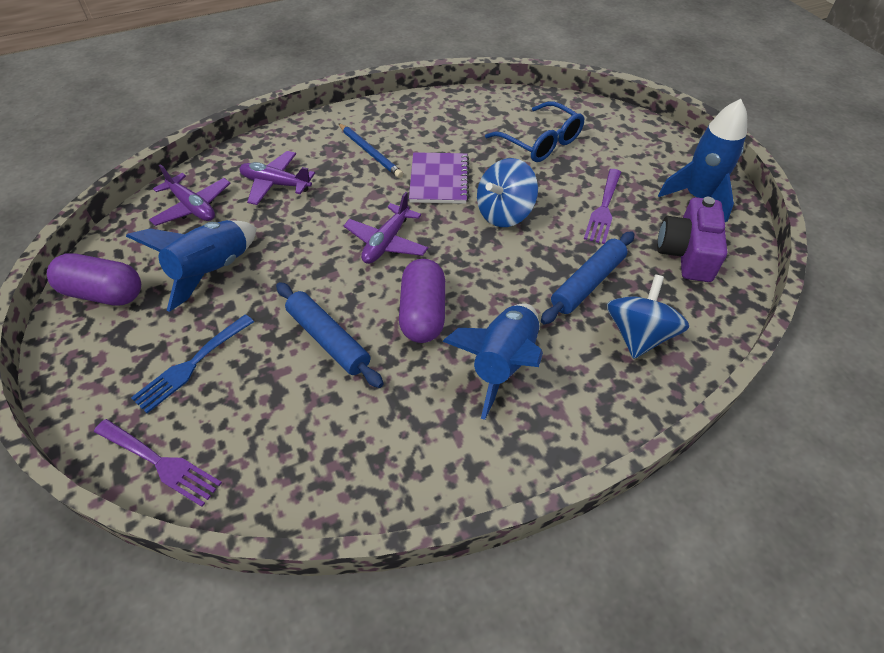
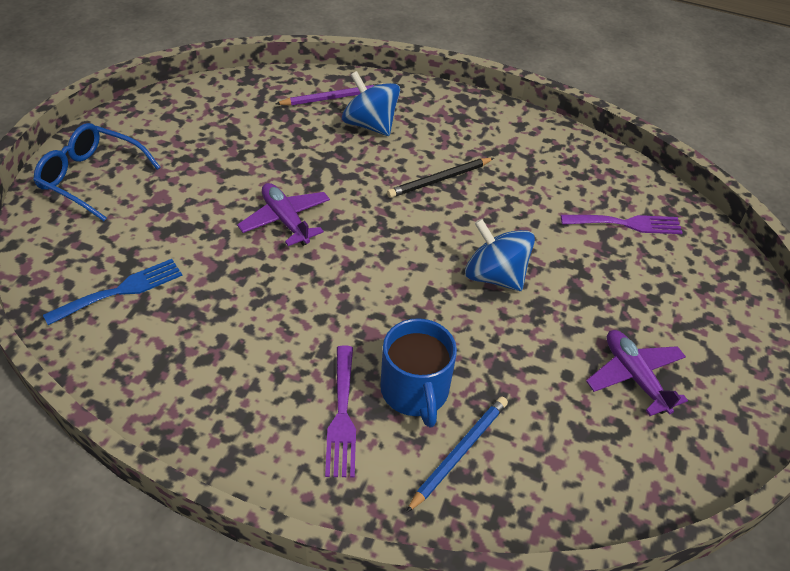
black pencil: 0 -> 1
blue mug: 0 -> 1
blue rocket: 3 -> 0
blue rolling pin: 2 -> 0
purple camera: 1 -> 0
purple capsule: 2 -> 0
purple notebook: 1 -> 0
purple pencil: 0 -> 1
purple plane: 3 -> 2

